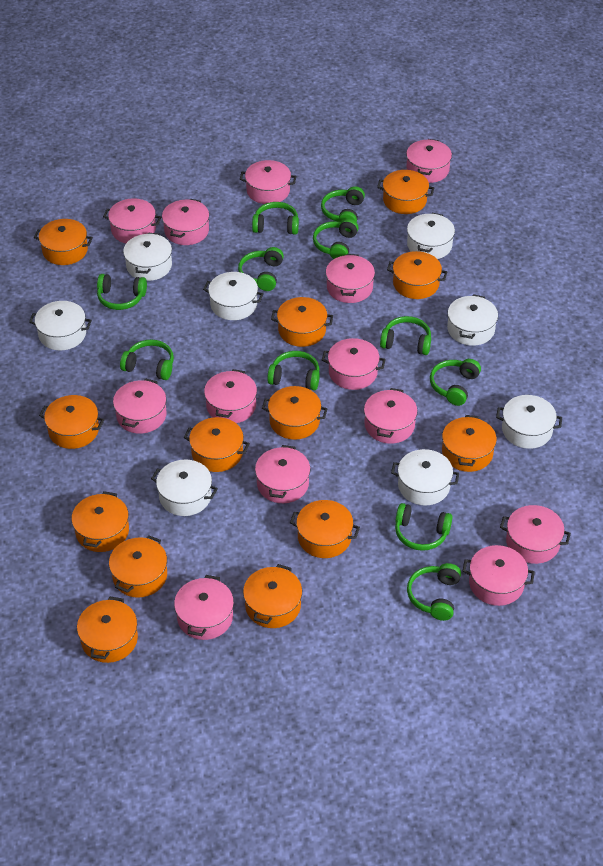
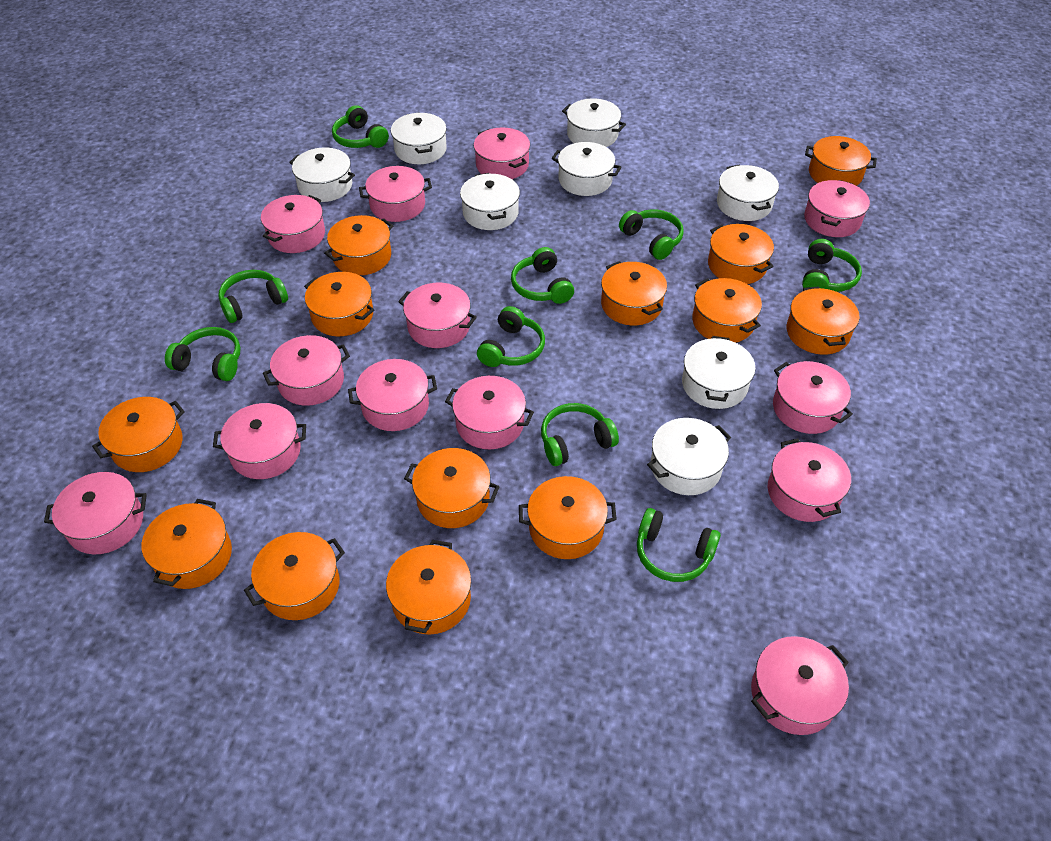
green headphones: 11 -> 9

